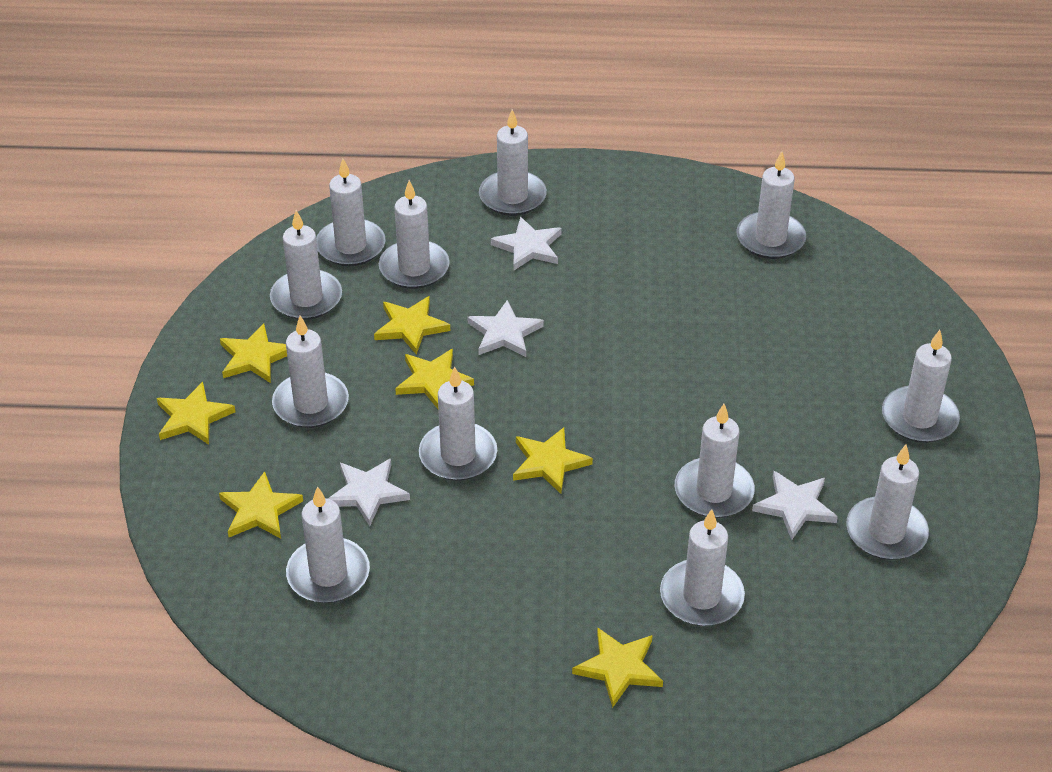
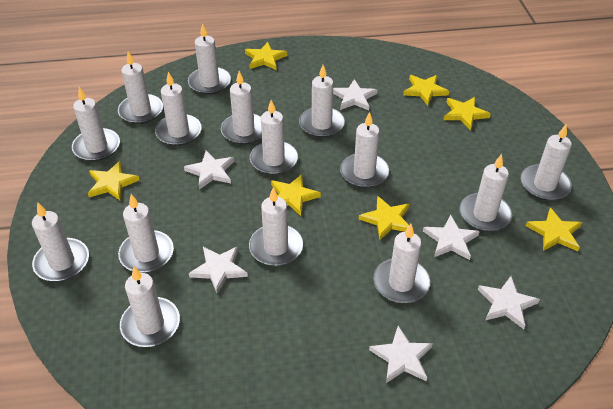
white candle: 12 -> 15
white star: 4 -> 6

